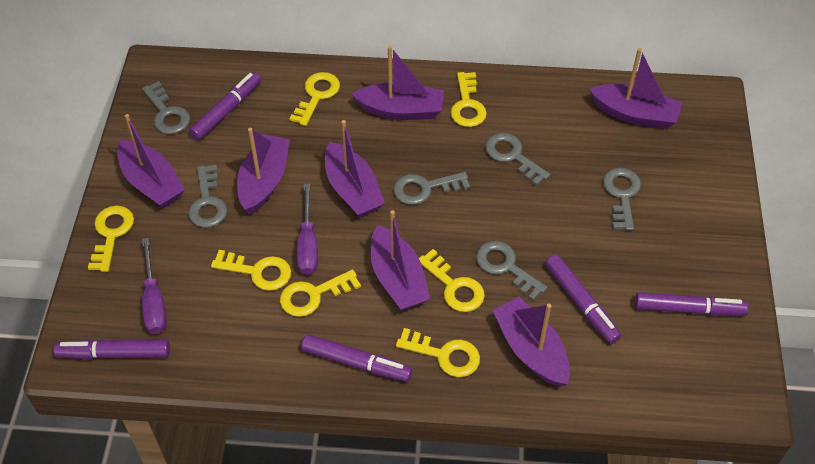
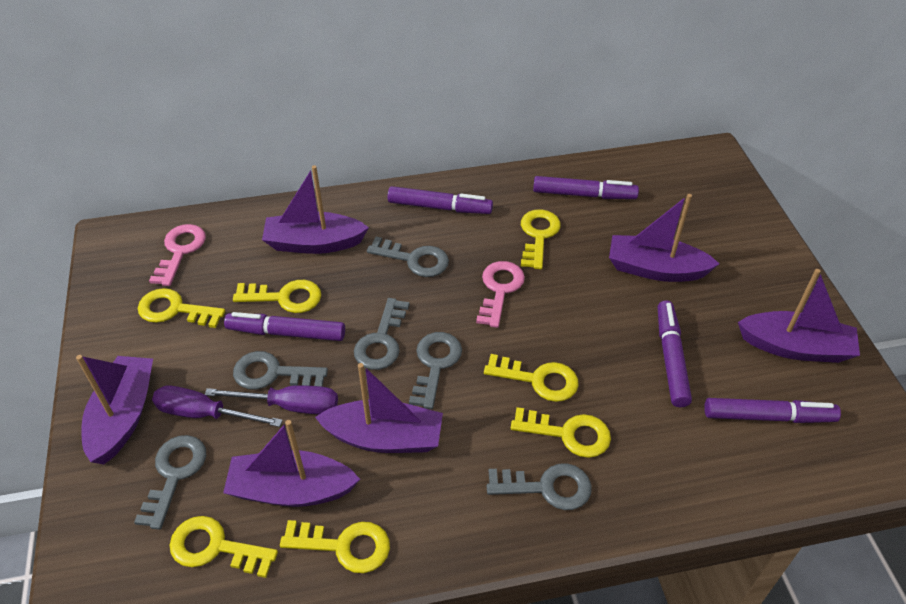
pink key: 0 -> 2
purple boat: 7 -> 6

